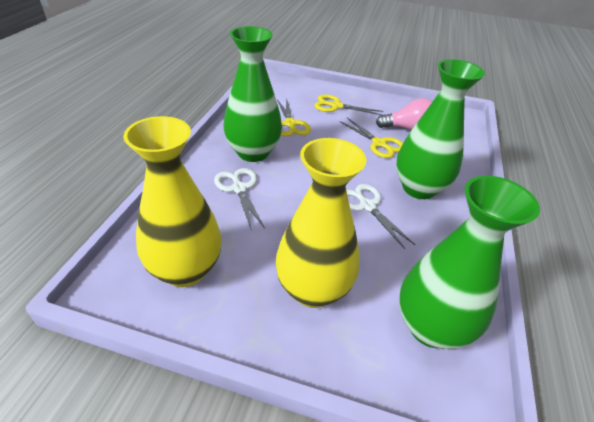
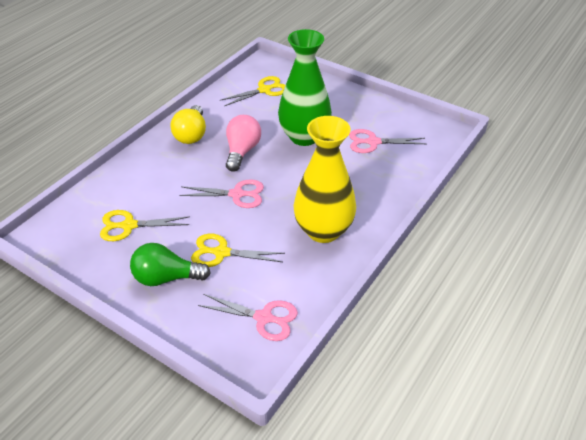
green light bulb: 0 -> 1
green vase: 3 -> 1
pink scissors: 0 -> 3
white scissors: 2 -> 0
yellow light bulb: 0 -> 1
yellow vase: 2 -> 1

